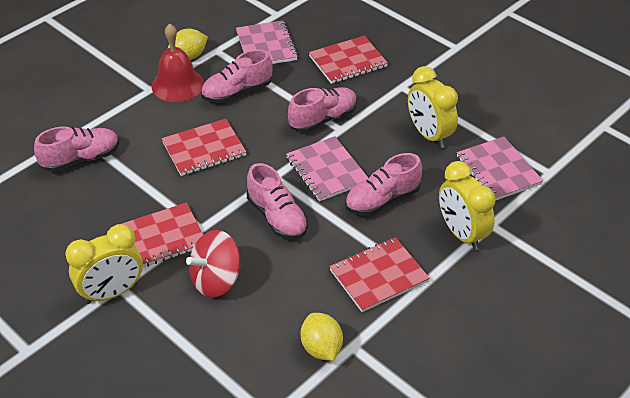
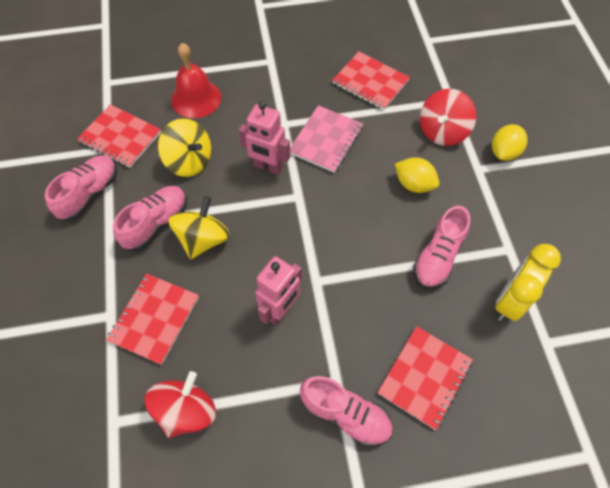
pink notebook: 3 -> 1
pink robot: 0 -> 2
pink shoe: 5 -> 4
red spinning top: 1 -> 2
yellow clock: 3 -> 1
yellow spinning top: 0 -> 2

